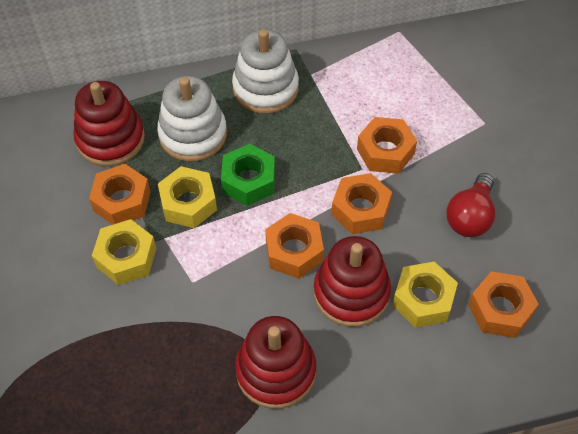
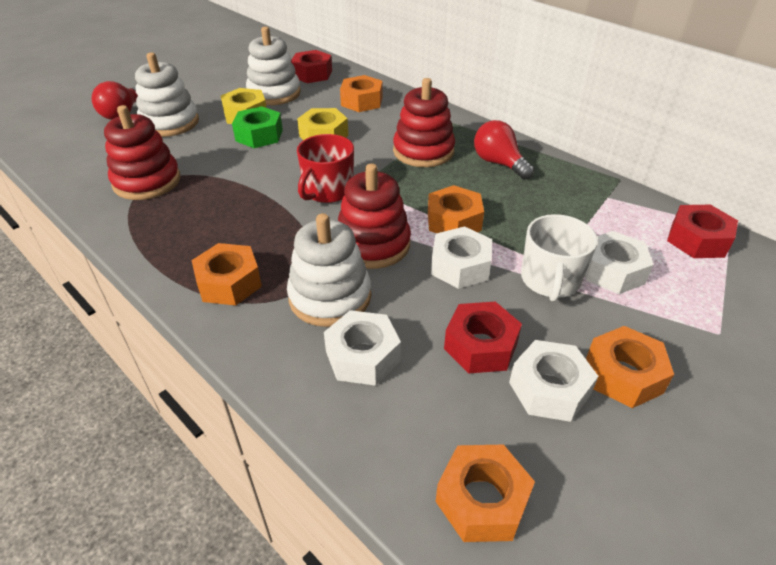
red light bulb: 1 -> 2
red mug: 0 -> 1
red nut: 0 -> 3
white mug: 0 -> 1
white nut: 0 -> 4
white stacking toy: 2 -> 3
yellow nut: 3 -> 2

